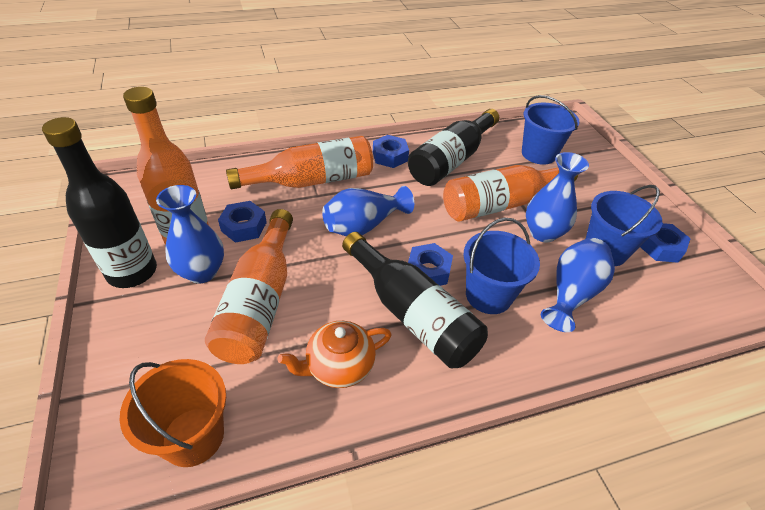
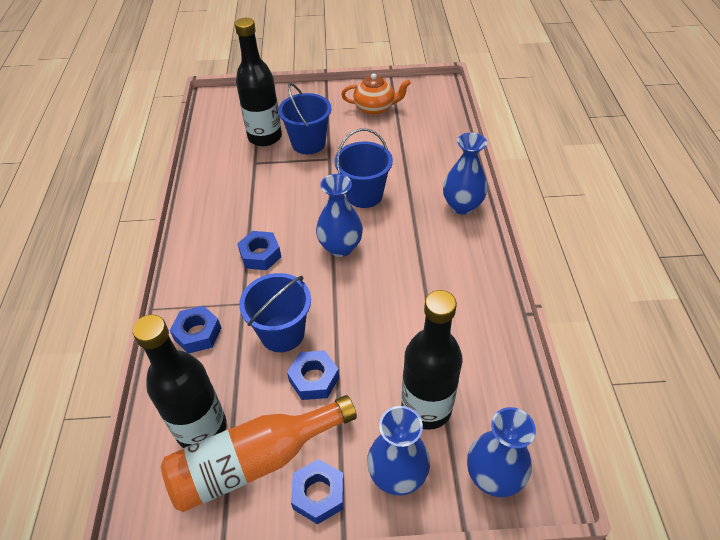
orange bottle: 4 -> 1
orange bucket: 1 -> 0

